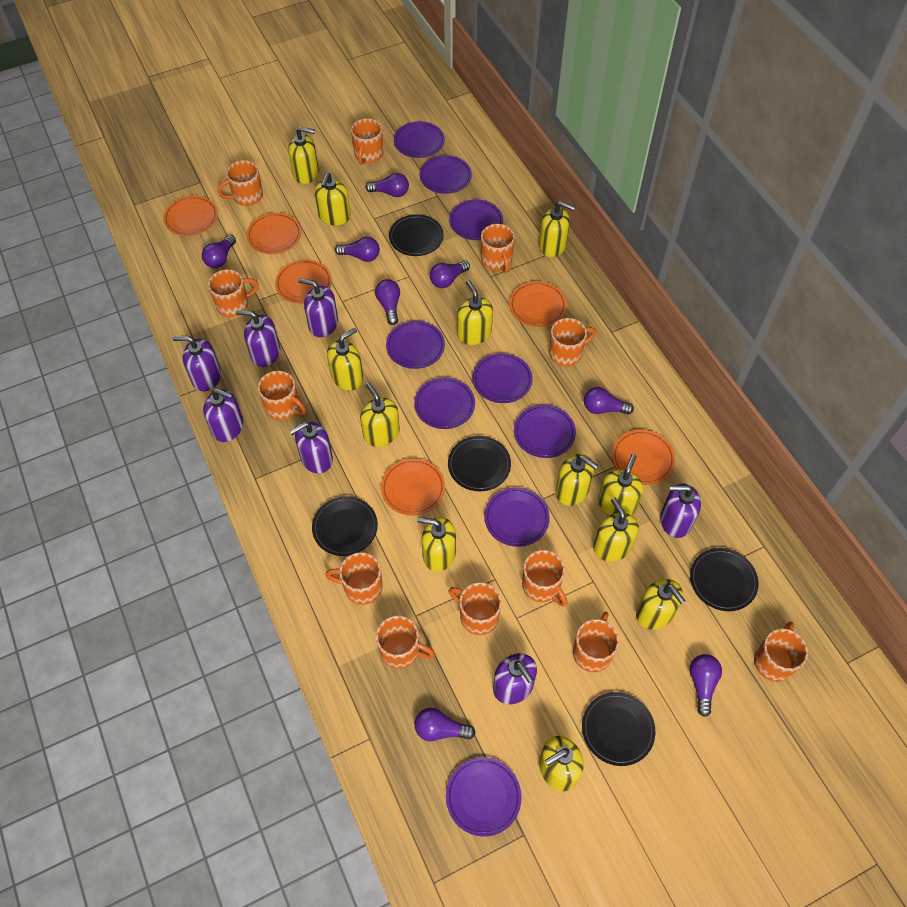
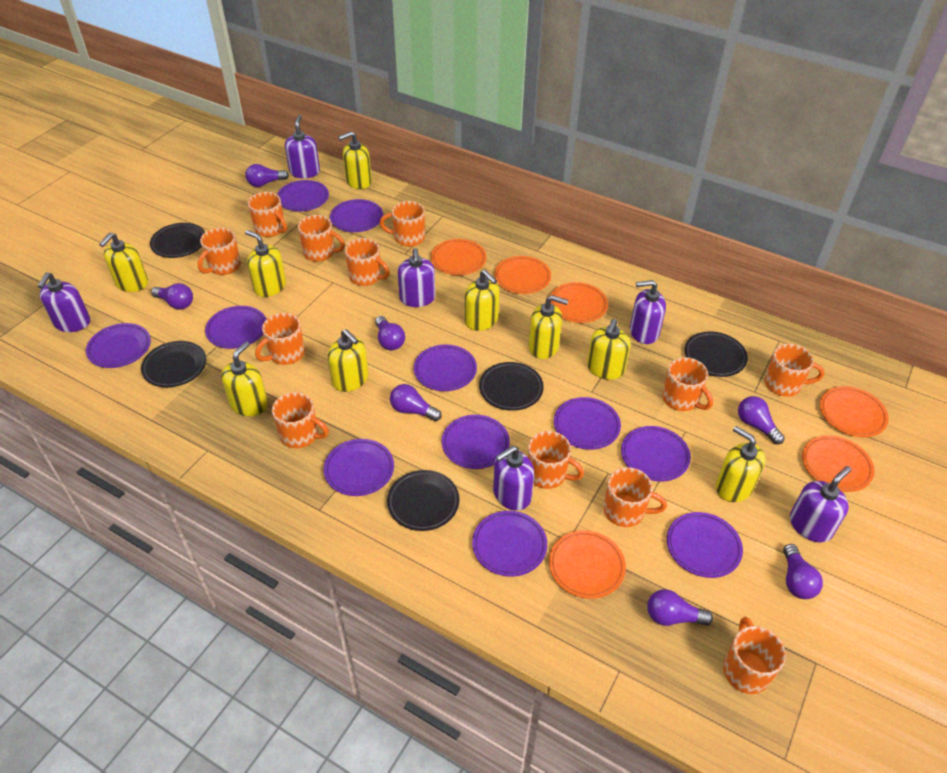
purple light bulb: 8 -> 7
purple plate: 9 -> 11
purple soap dispenser: 7 -> 6
yellow soap dispenser: 12 -> 9

